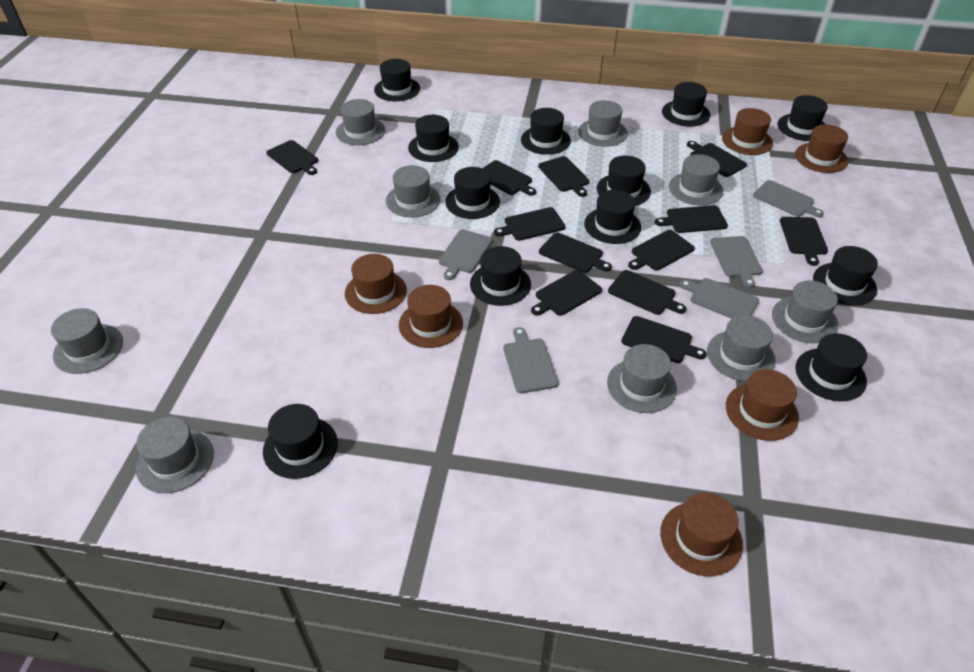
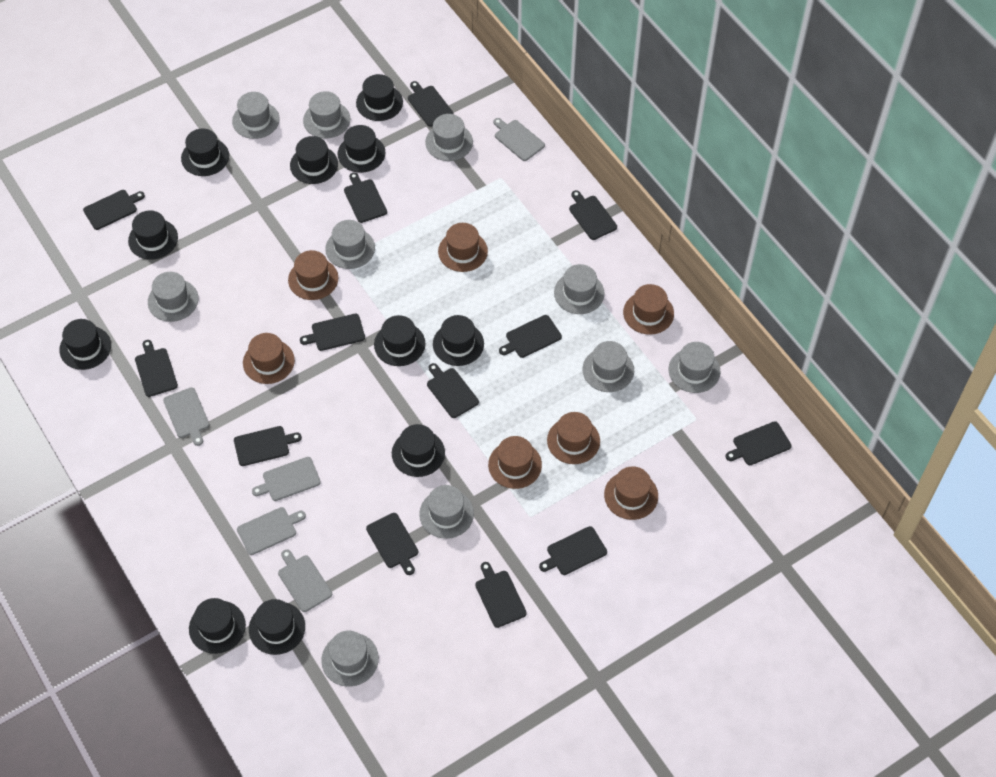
black cutting board: 12 -> 13
black hat: 12 -> 11
brown hat: 6 -> 7
grey hat: 9 -> 10

